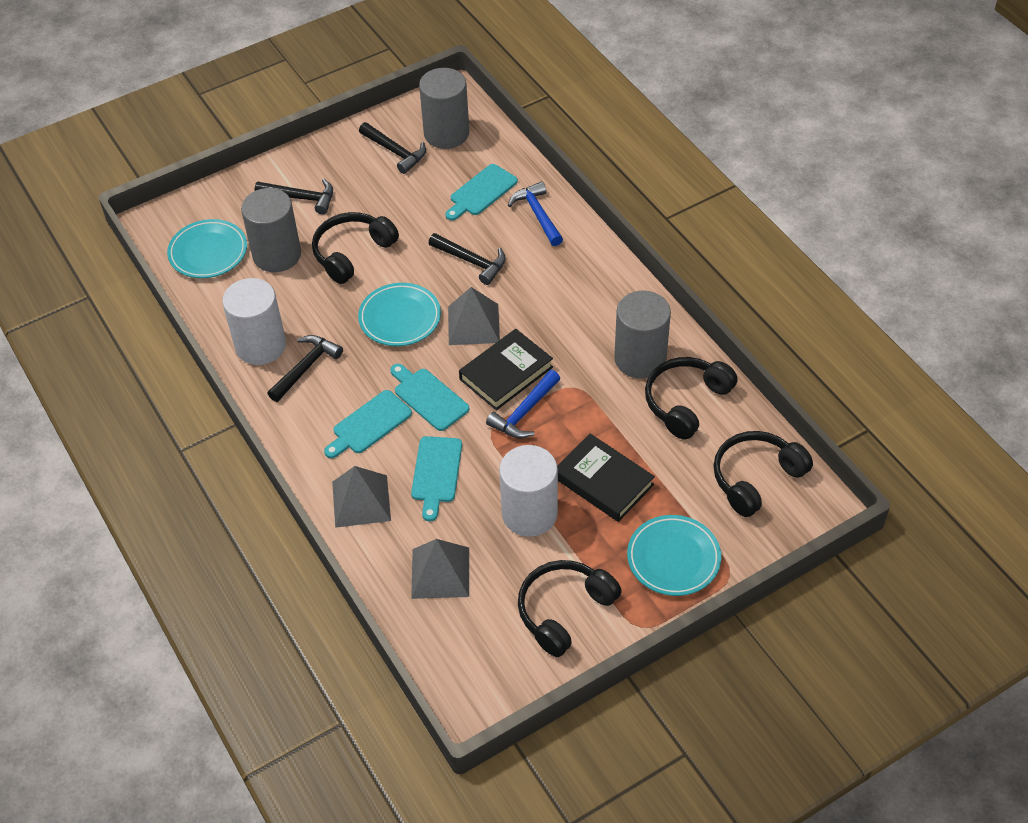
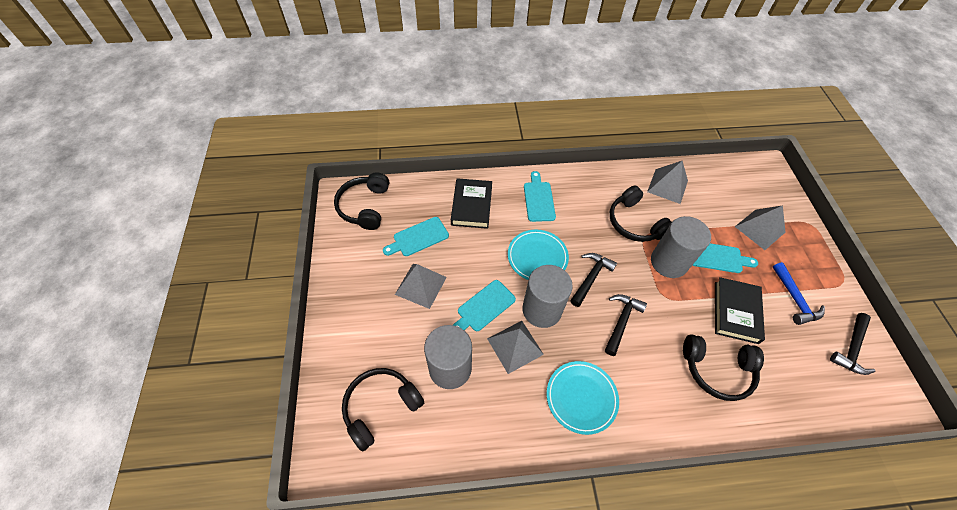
black hammer: 4 -> 3
blue hammer: 2 -> 1
grey pyramid: 3 -> 4
turquoise plate: 3 -> 2
white cylinder: 2 -> 0

